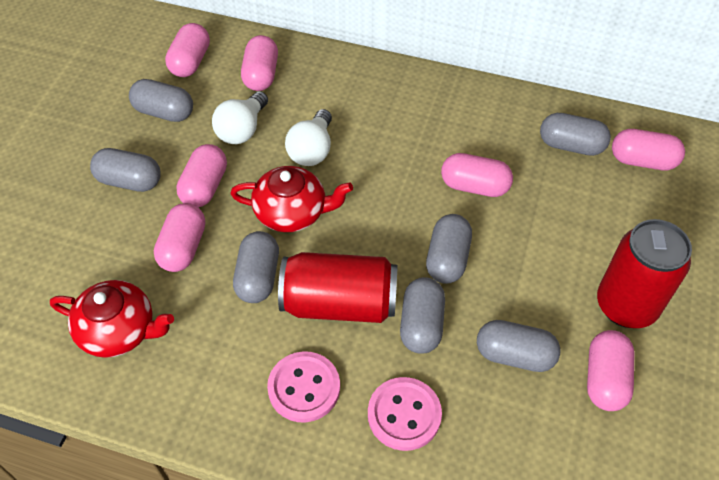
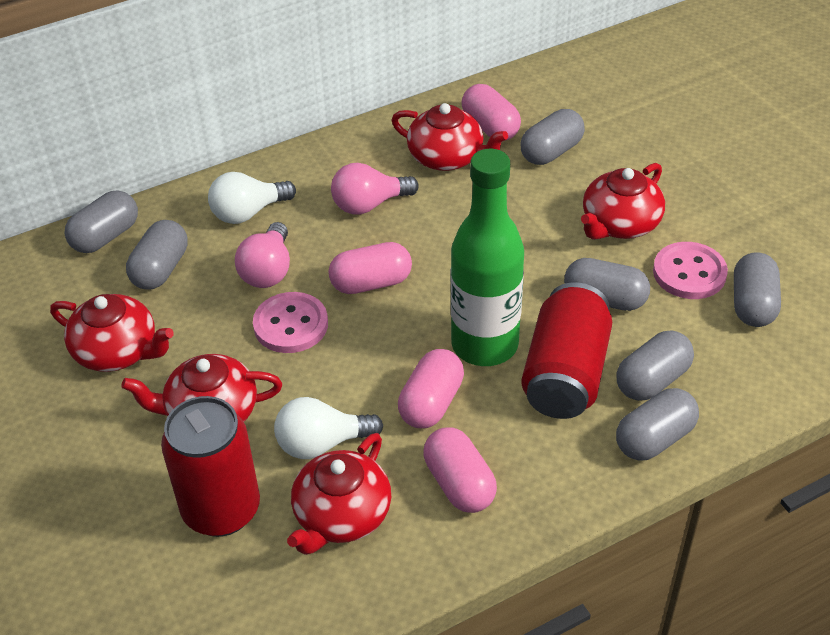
green bottle: 0 -> 1
pink capsule: 7 -> 4
pink light bulb: 0 -> 2
red teapot: 2 -> 5

